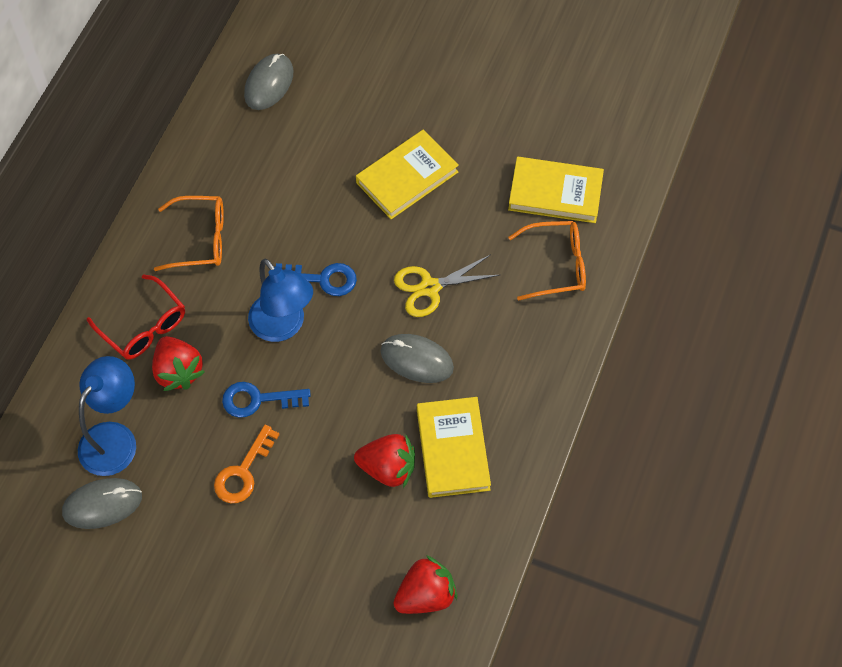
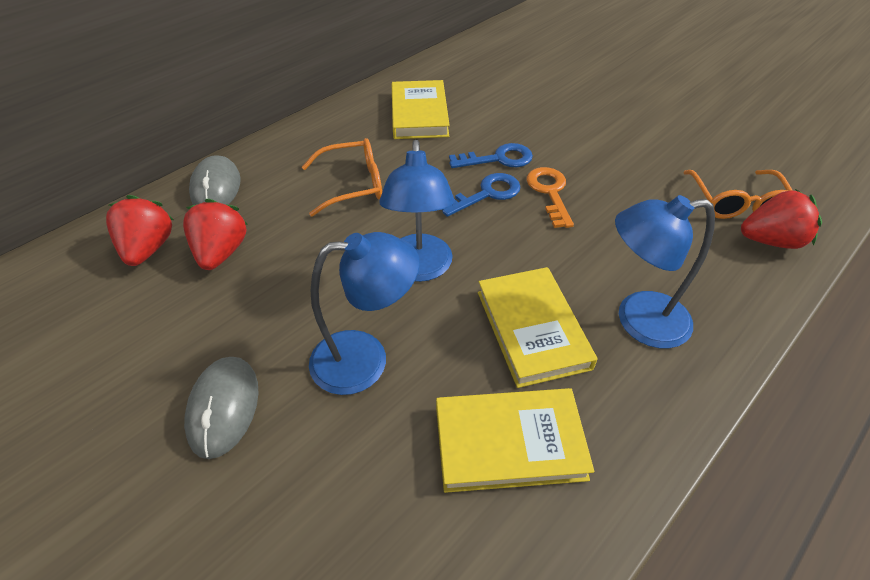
blue lamp: 2 -> 3
grey mouse: 3 -> 2
red glasses: 1 -> 0
yellow scissors: 1 -> 0

